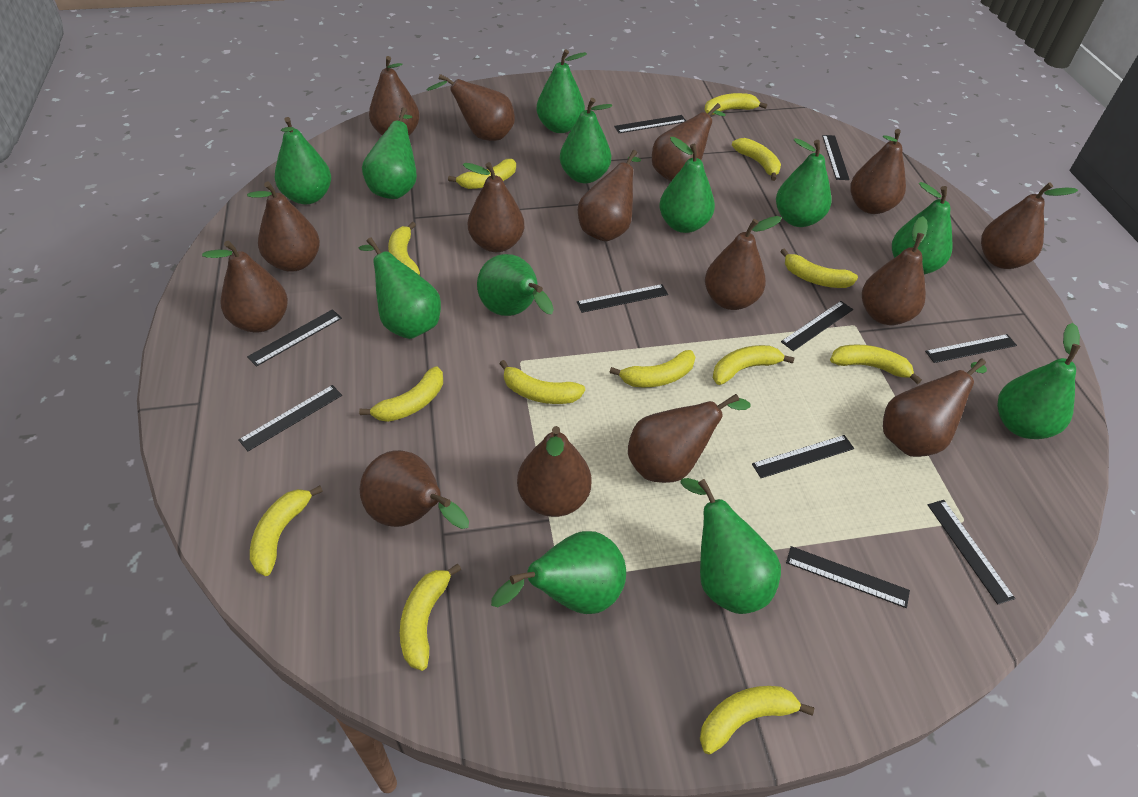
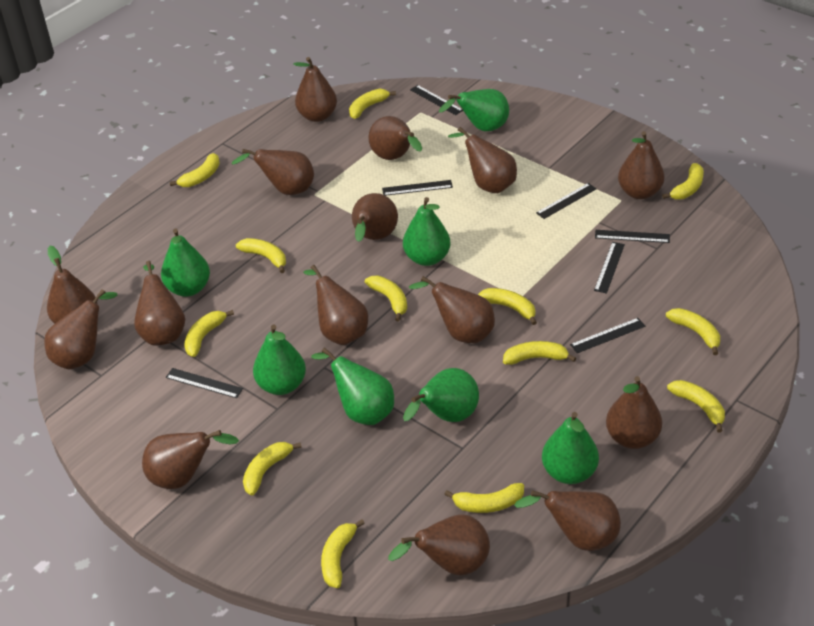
black ruler: 10 -> 7
green pear: 12 -> 7

